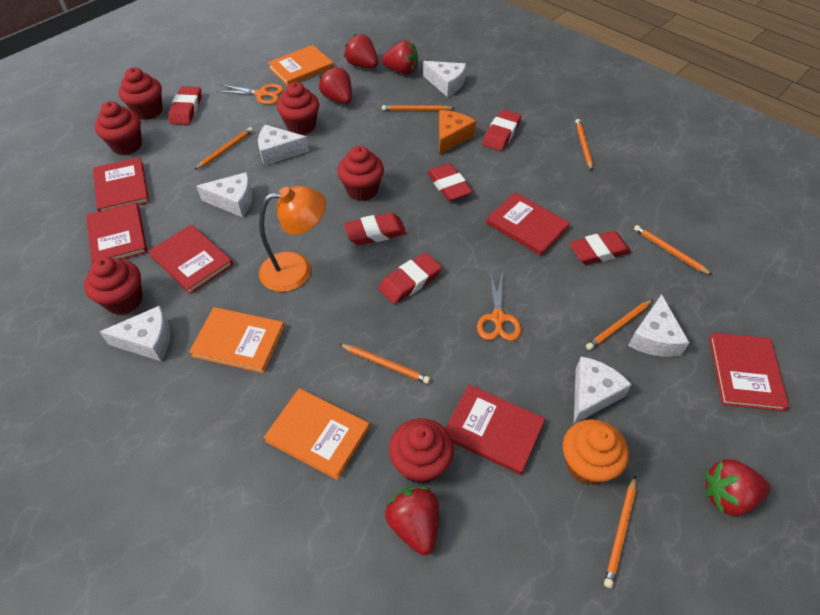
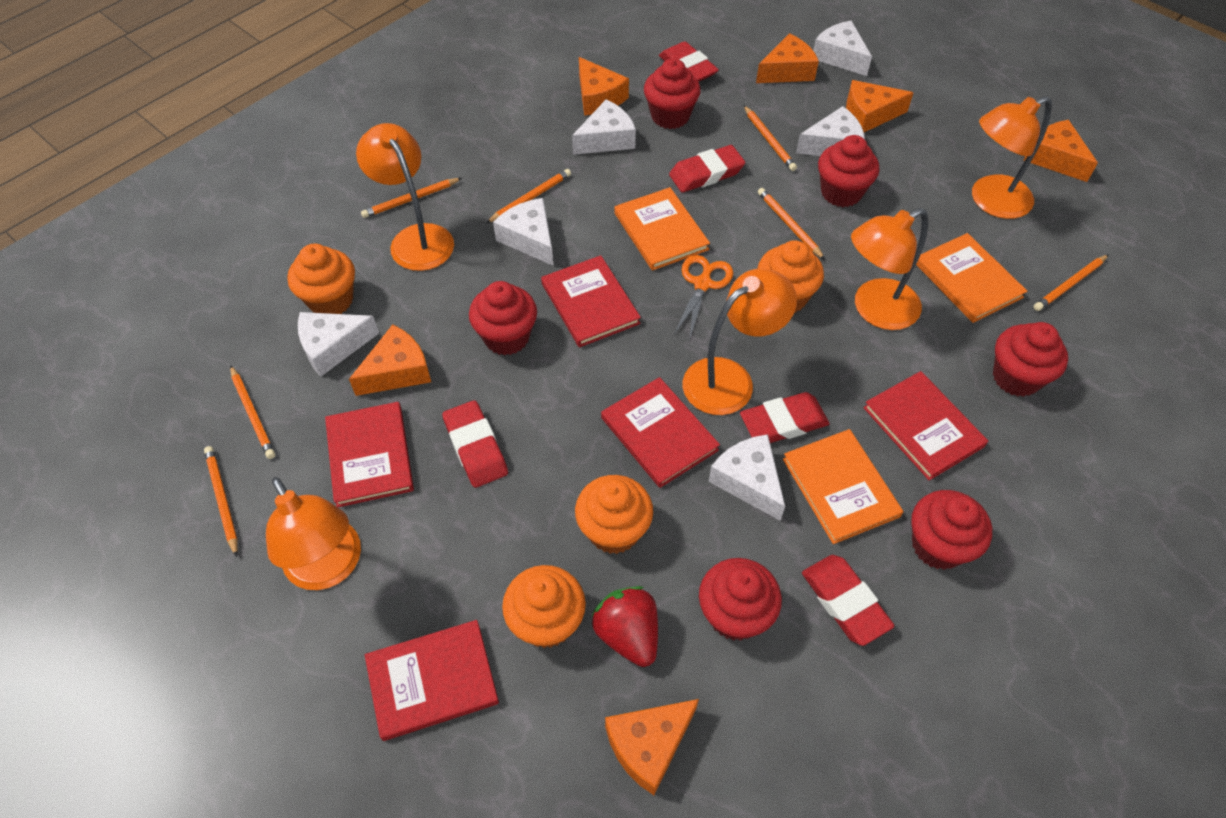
orange cheese: 1 -> 6
orange cupcake: 1 -> 4
orange lamp: 1 -> 5
orange scissors: 2 -> 1
red book: 6 -> 5
red eraser: 6 -> 5
red strawberry: 5 -> 1

